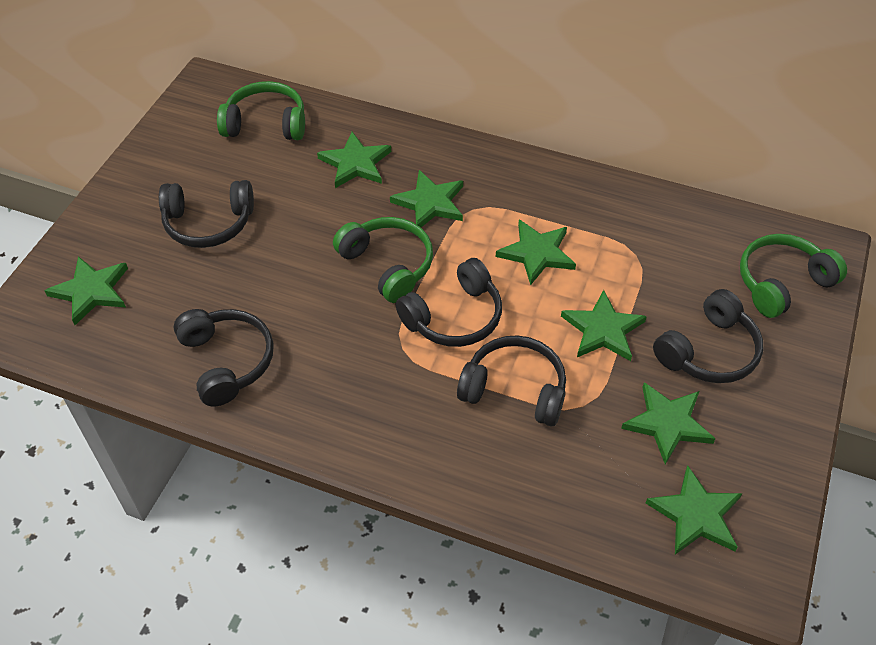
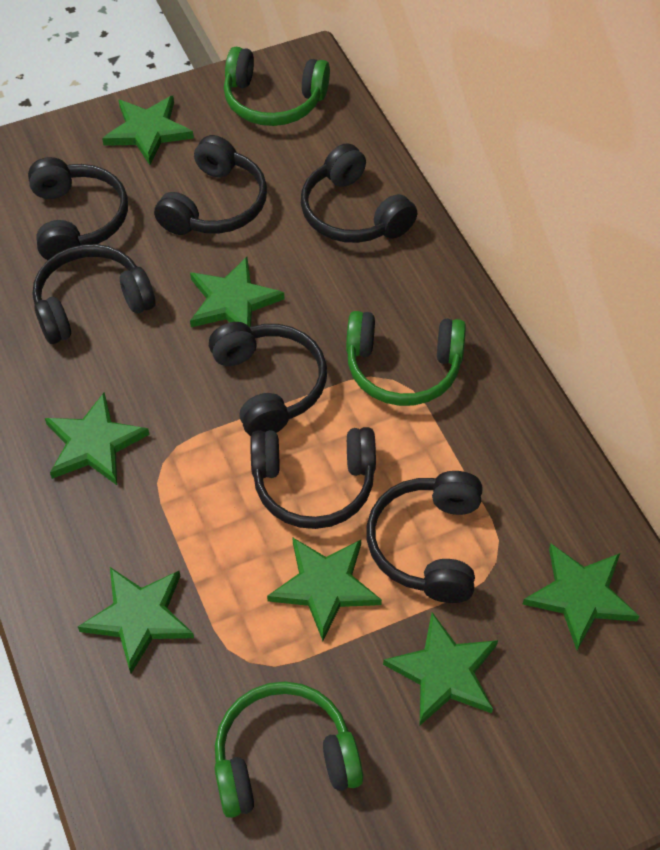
black headphones: 5 -> 7

